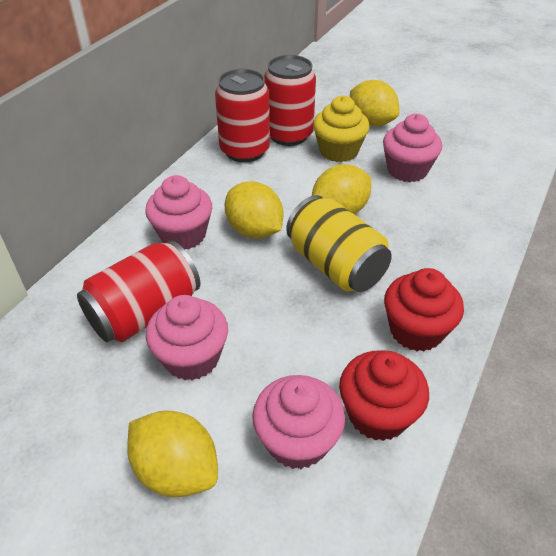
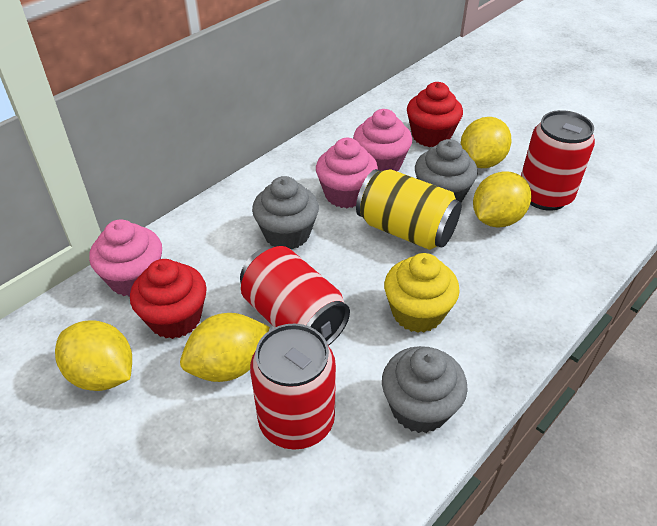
grey cupcake: 0 -> 3
pink cupcake: 4 -> 3

